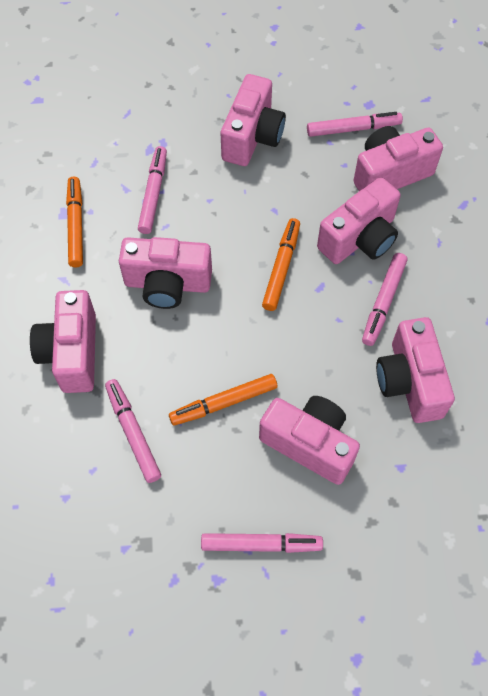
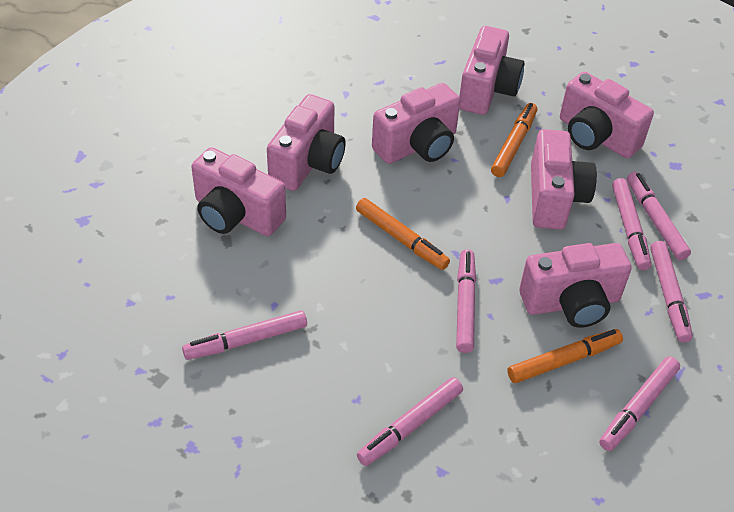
pink marker: 5 -> 7

